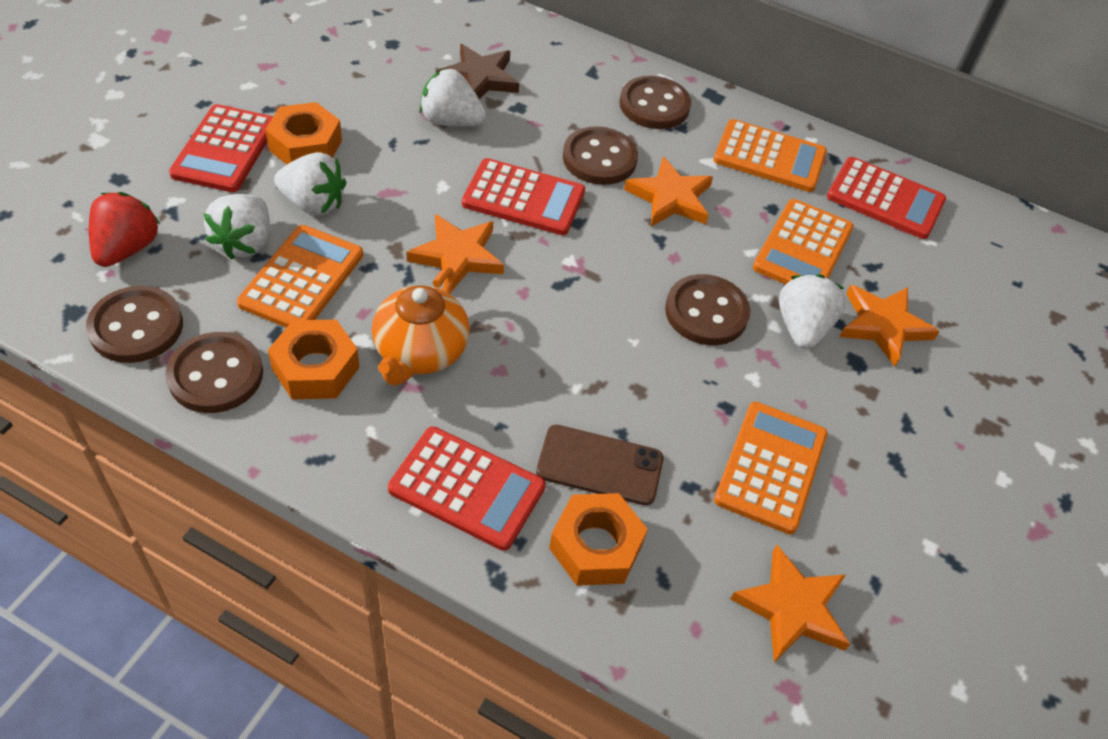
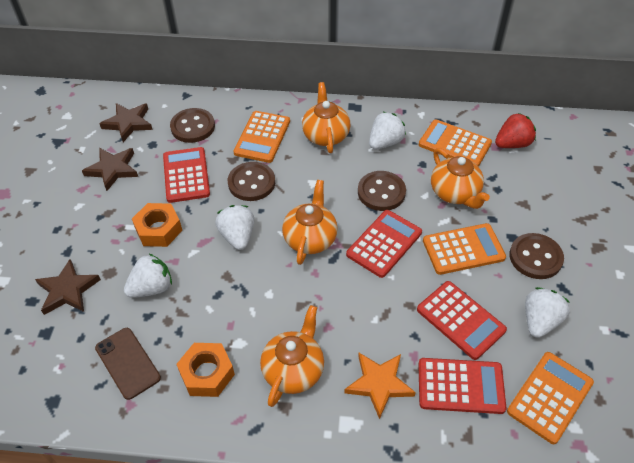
brown button: 5 -> 4
brown star: 1 -> 3
orange nut: 3 -> 2
orange star: 4 -> 1
orange teapot: 1 -> 4

